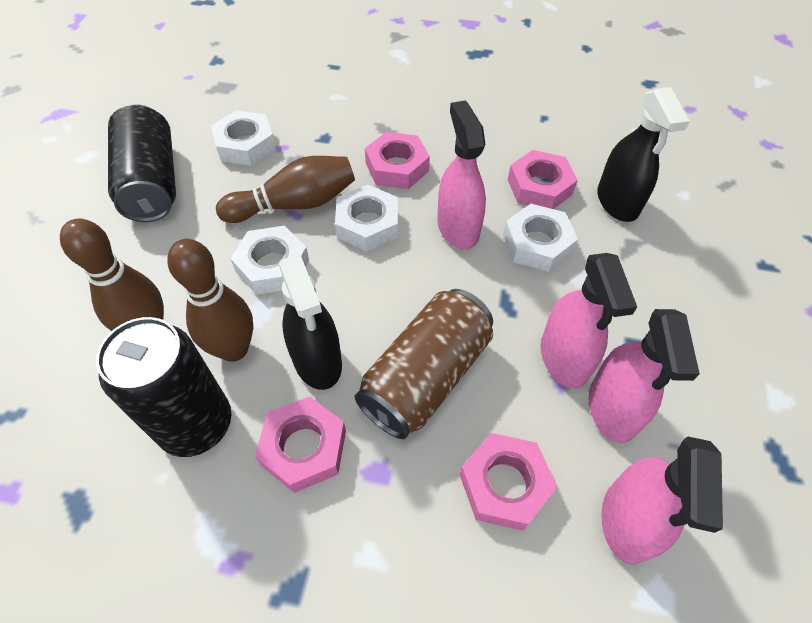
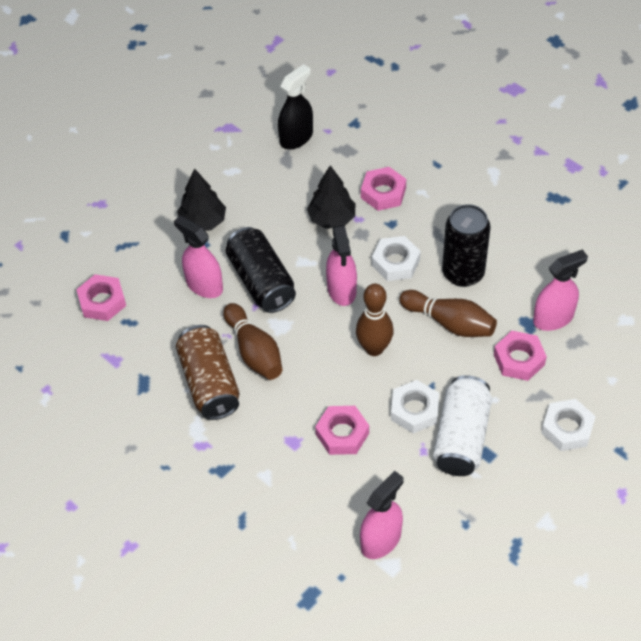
black spray bottle: 2 -> 1
black tree: 0 -> 2
white can: 0 -> 1
white nut: 4 -> 3

